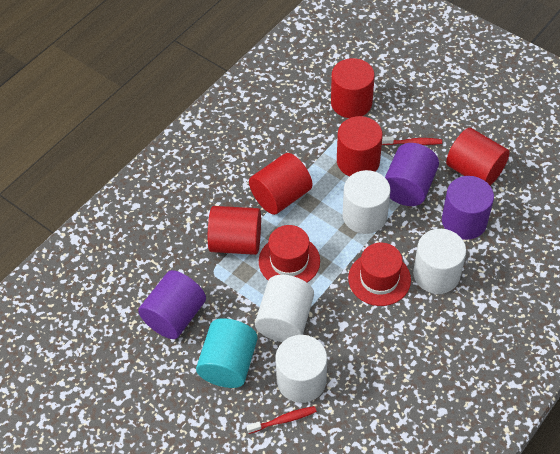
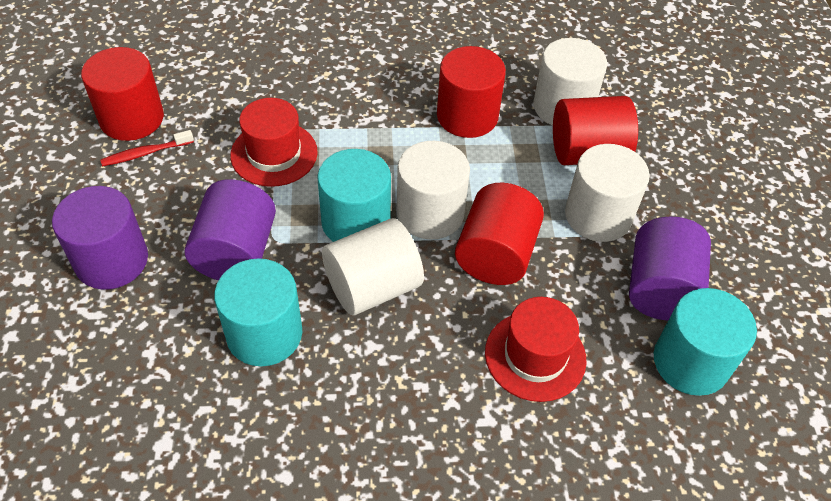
red cylinder: 5 -> 4
red toothbrush: 2 -> 1
turquoise cylinder: 1 -> 3

